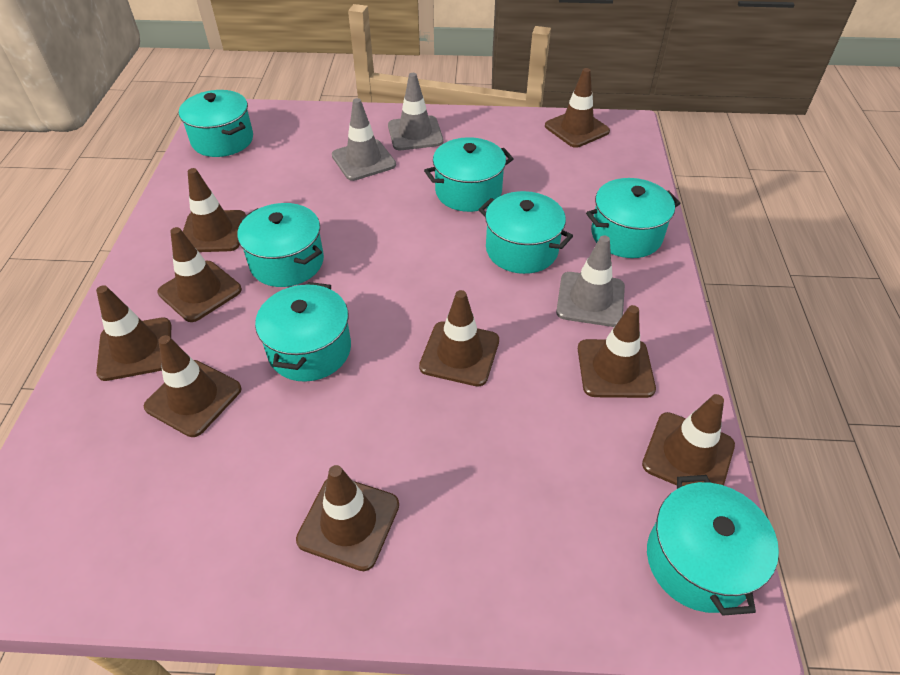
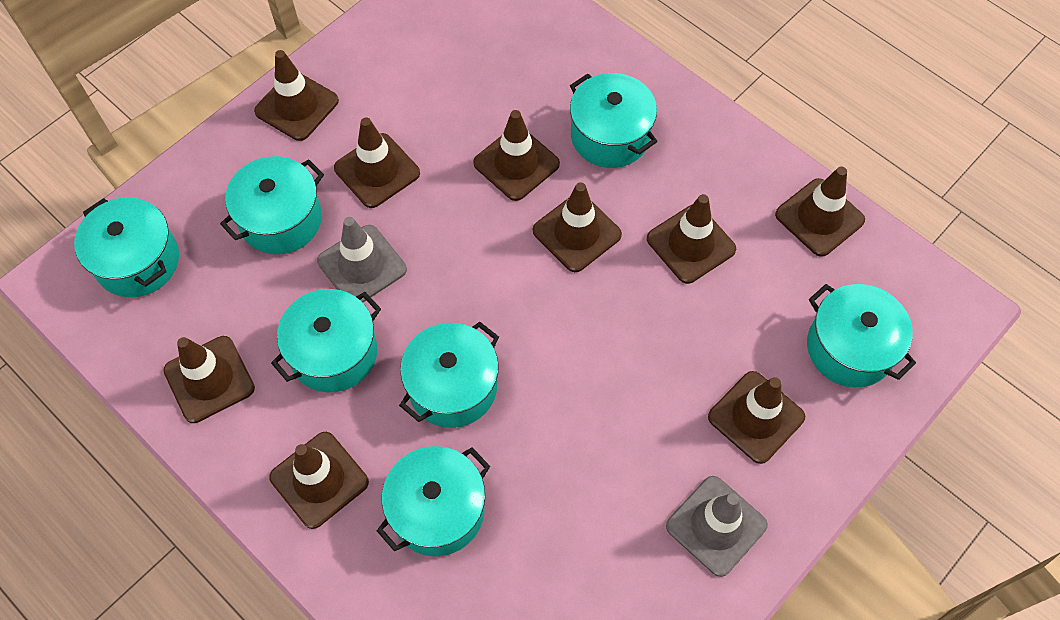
grey traffic cone: 3 -> 2

